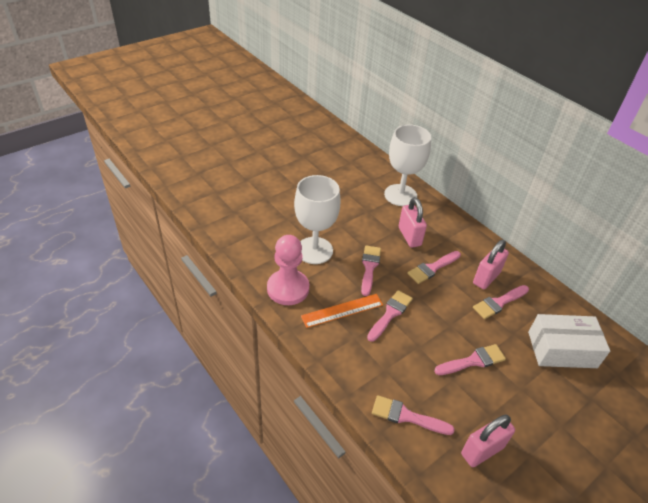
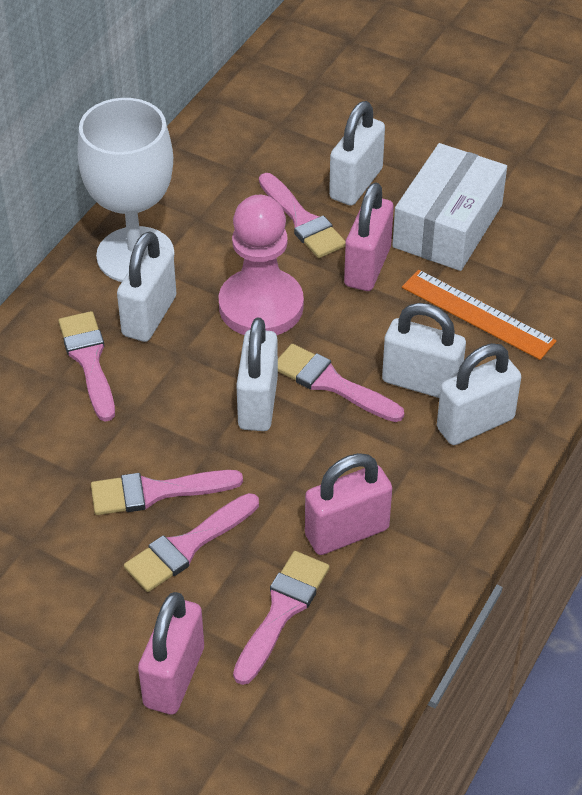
white goblet: 2 -> 1
white padlock: 0 -> 5

